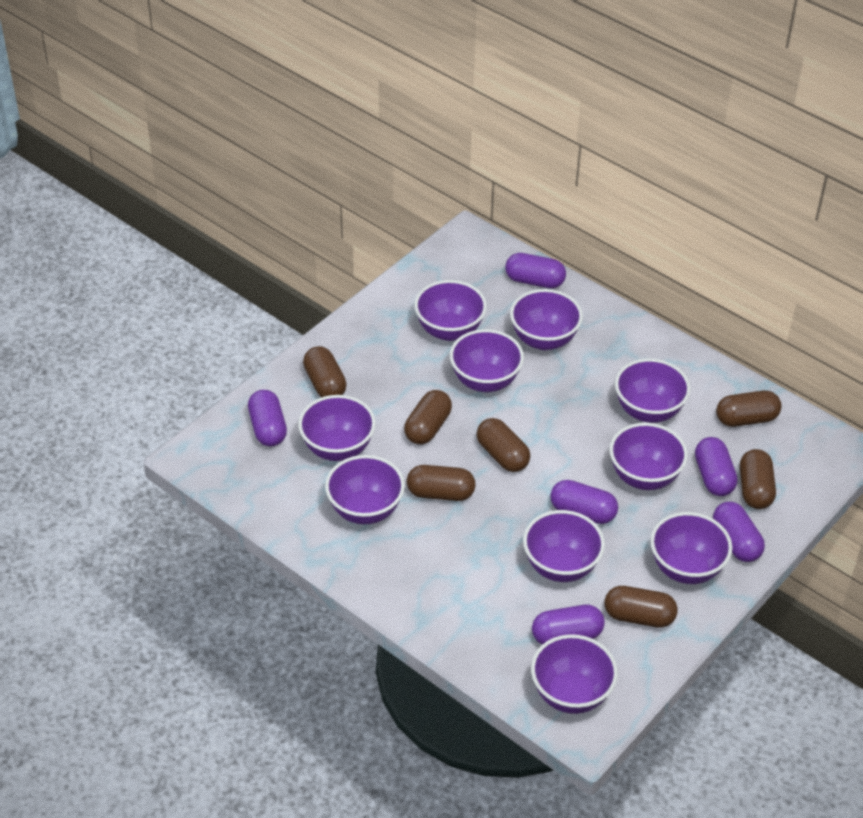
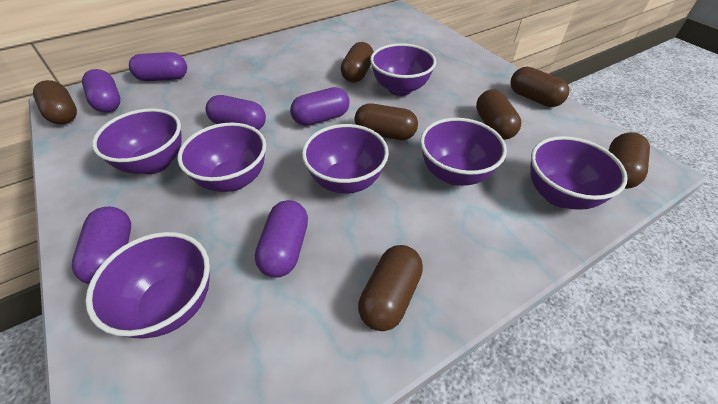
purple bowl: 10 -> 7

